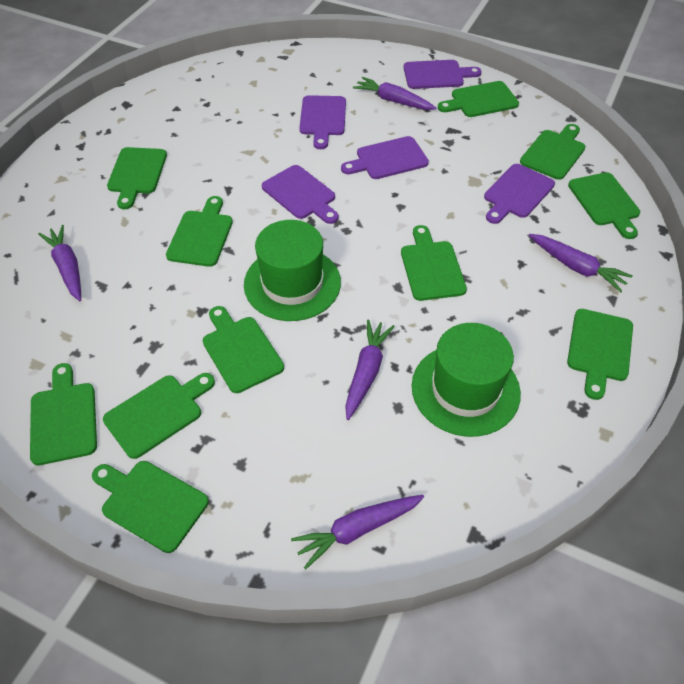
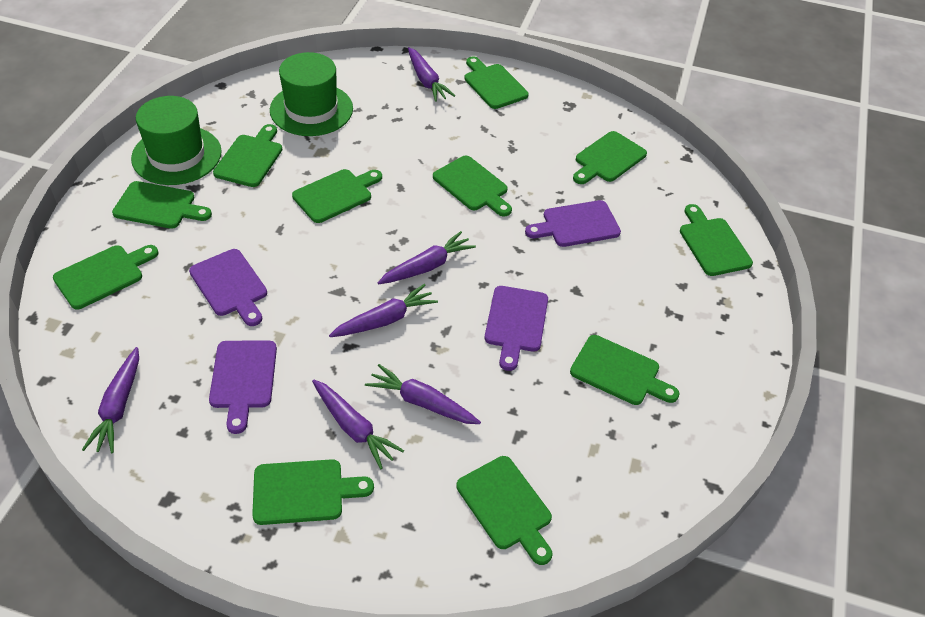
purple carrot: 5 -> 6
purple cutting board: 5 -> 4

